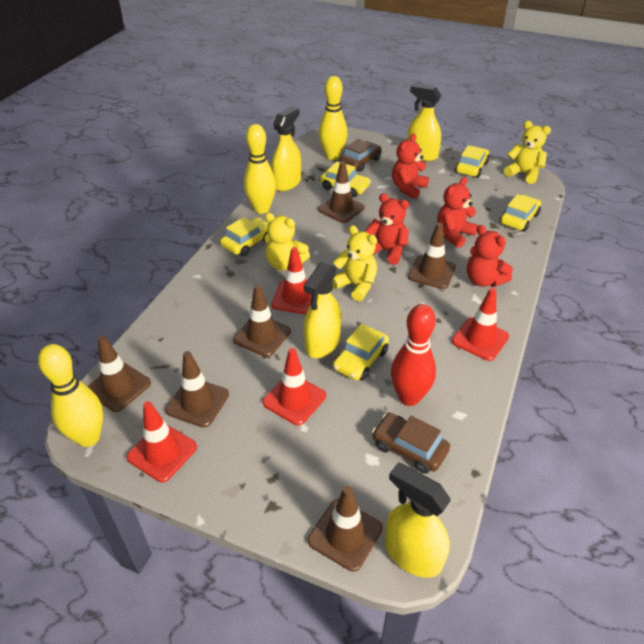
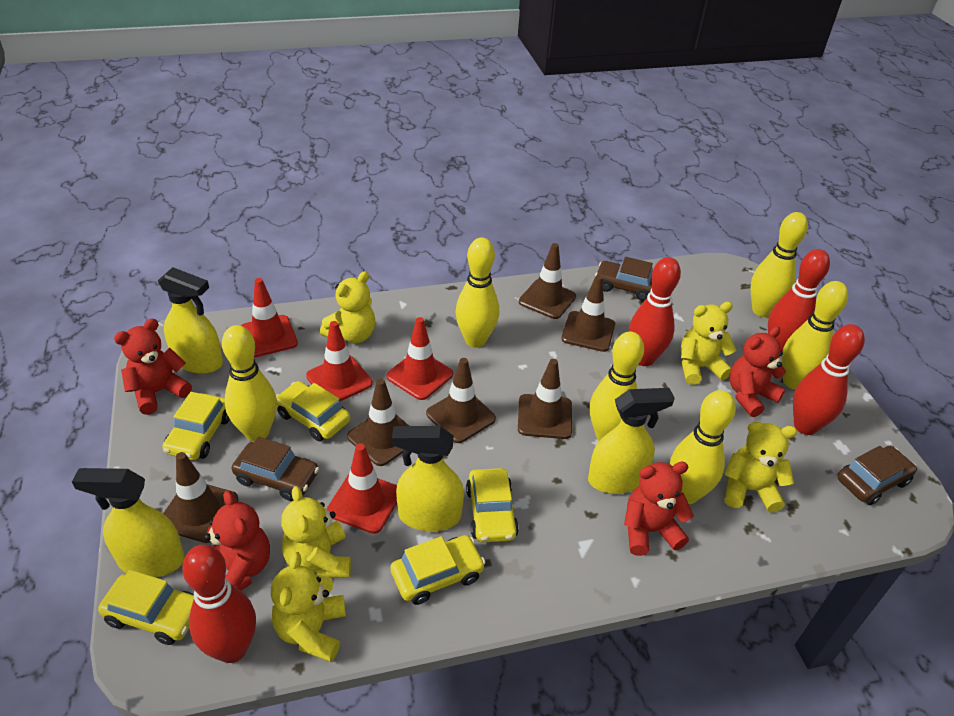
brown car: 2 -> 3
red bowling pin: 1 -> 4
yellow bowling pin: 3 -> 6
yellow teddy bear: 3 -> 5

